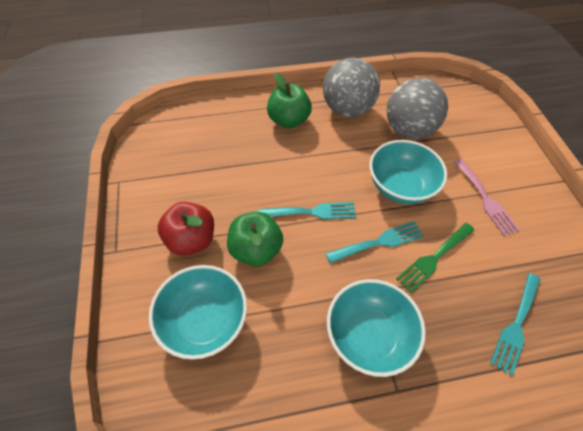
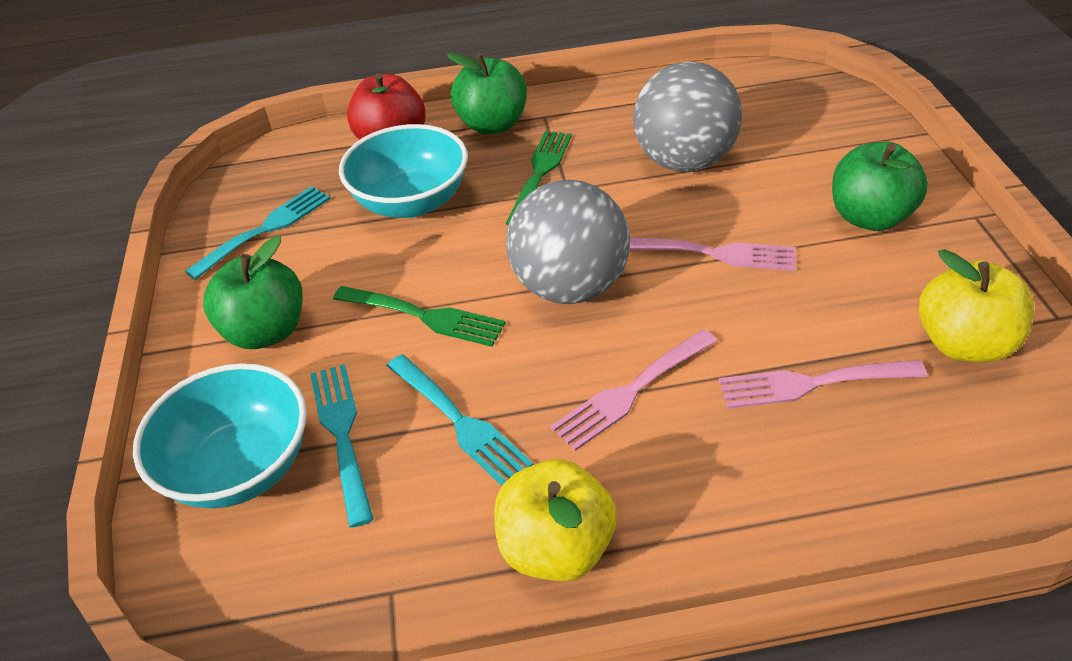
green apple: 2 -> 3
green fork: 1 -> 2
pink fork: 1 -> 3
turquoise bowl: 3 -> 2
yellow apple: 0 -> 2

